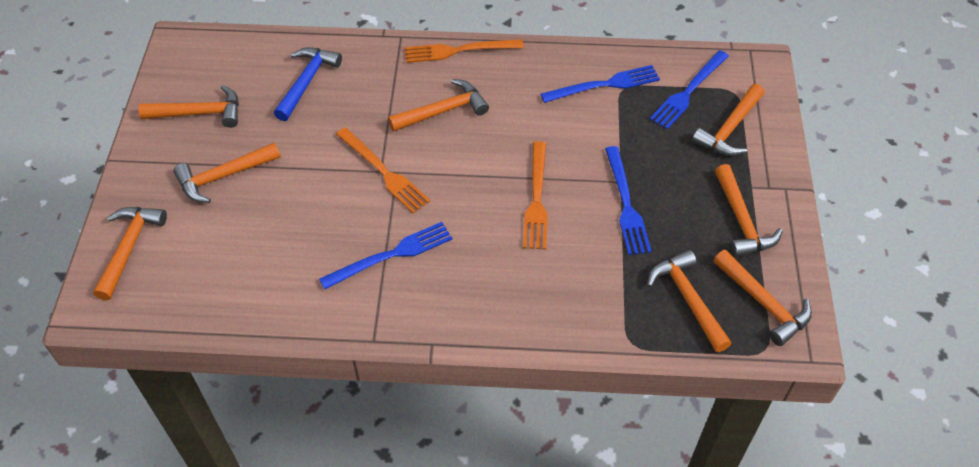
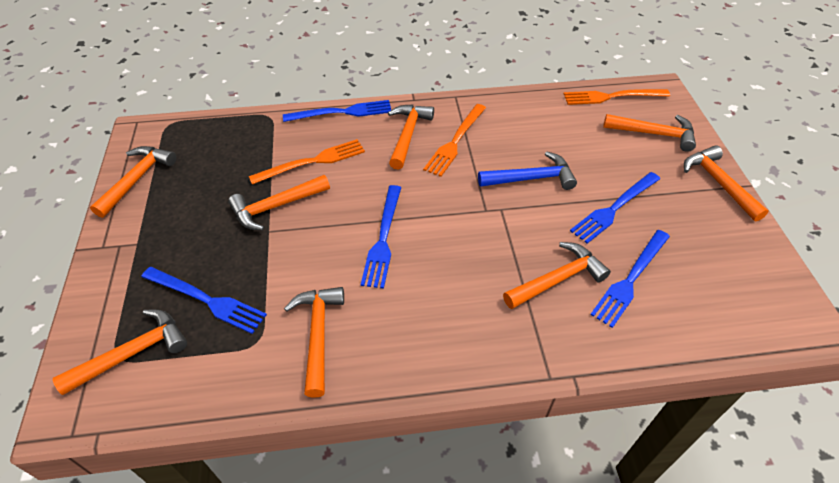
blue fork: 4 -> 5

